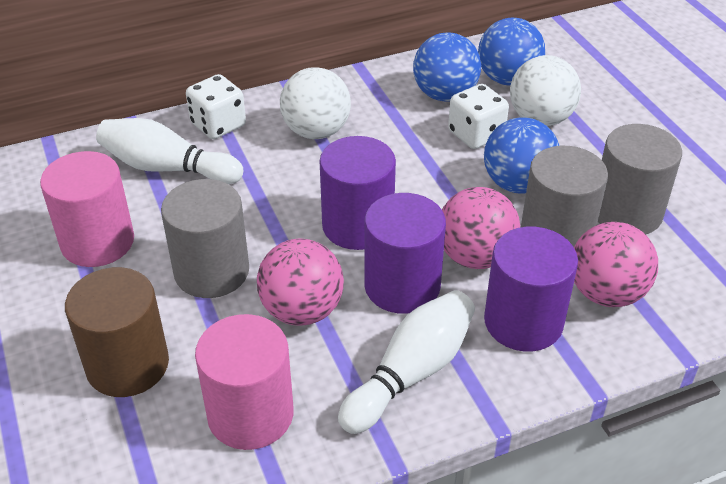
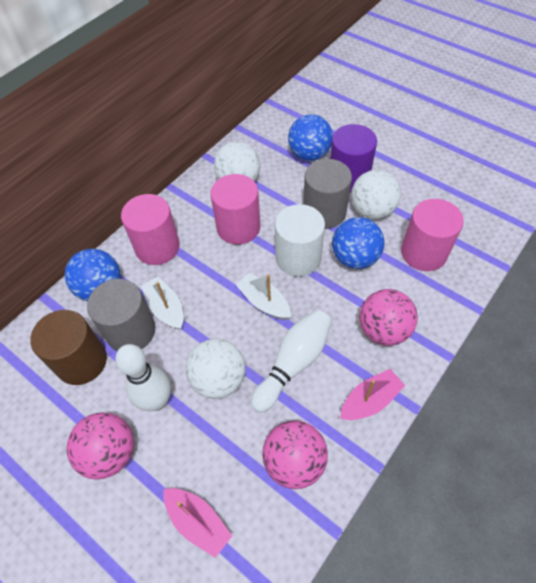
grey cylinder: 3 -> 2
pink boat: 0 -> 2
pink cylinder: 2 -> 3
purple cylinder: 3 -> 1
white ball: 2 -> 3
white boat: 0 -> 2
white cylinder: 0 -> 1
white dice: 2 -> 0

